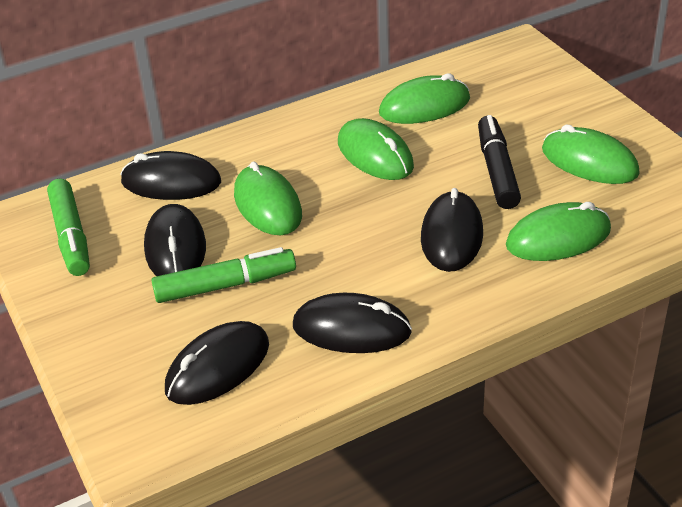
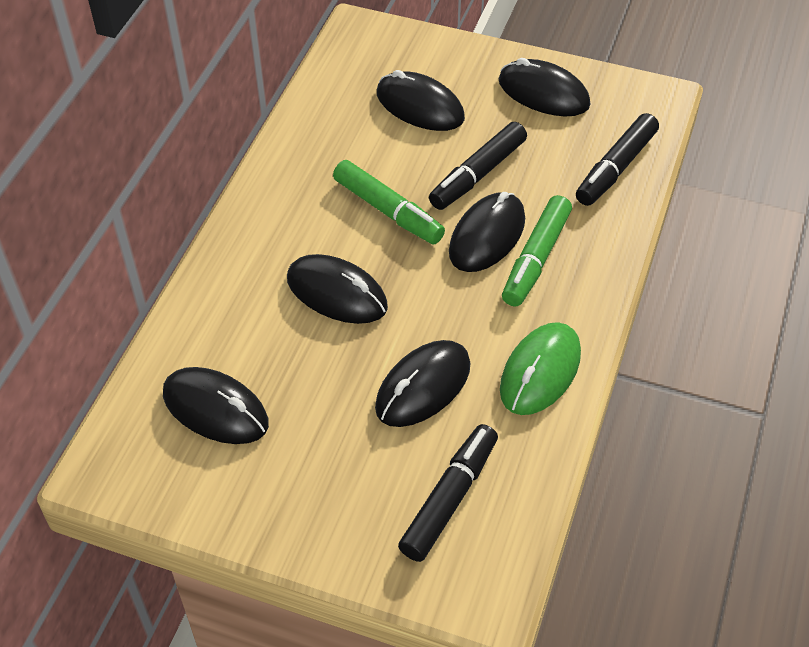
black marker: 1 -> 3
black mouse: 5 -> 6
green mouse: 5 -> 1

